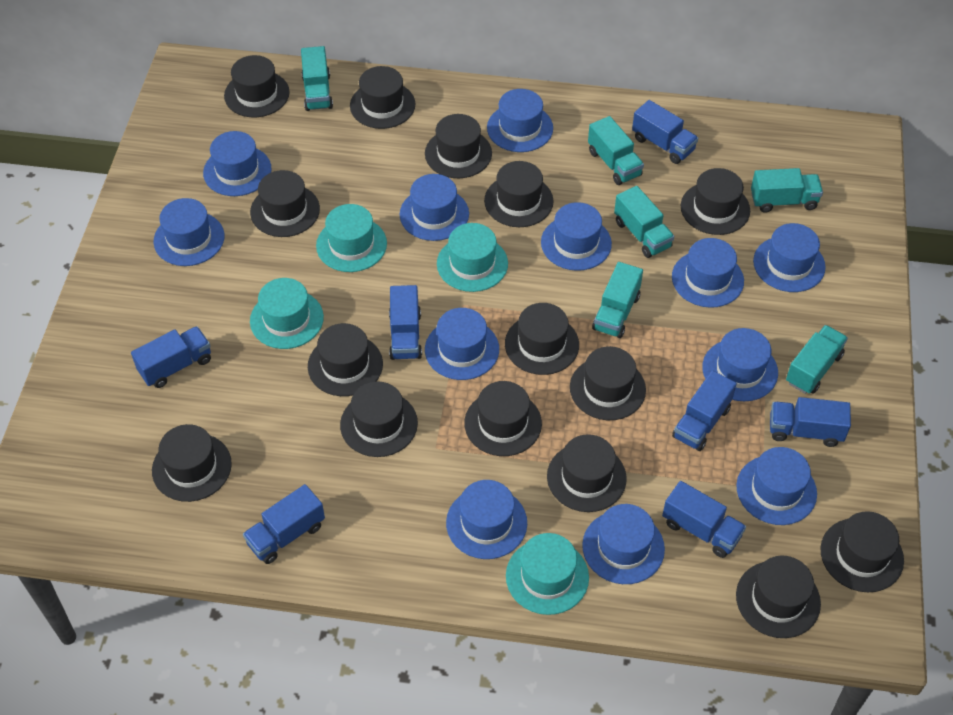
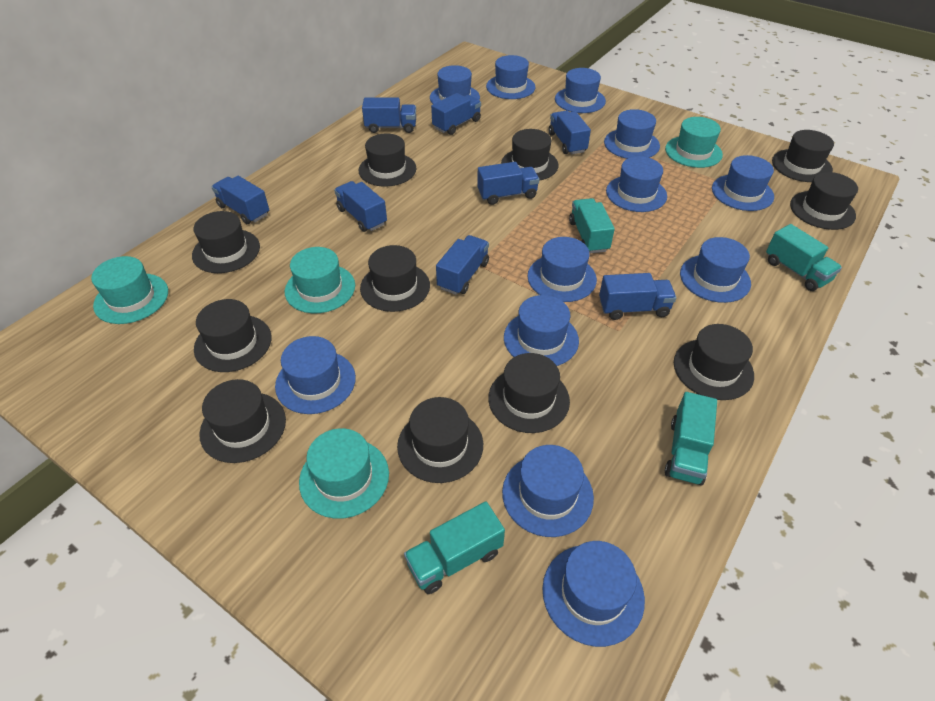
black hat: 15 -> 11
blue truck: 7 -> 8
turquoise truck: 6 -> 4

